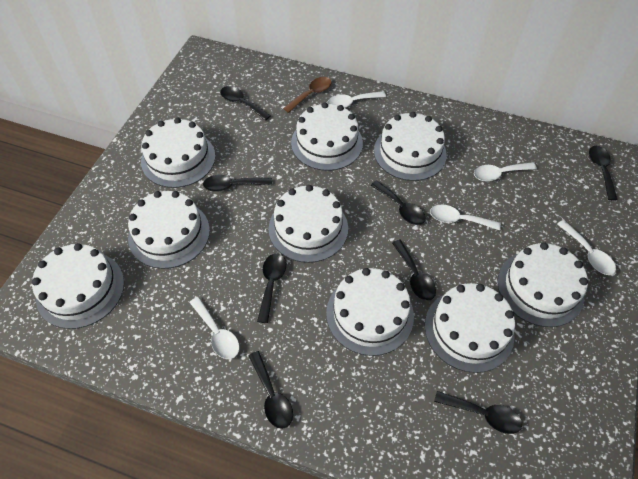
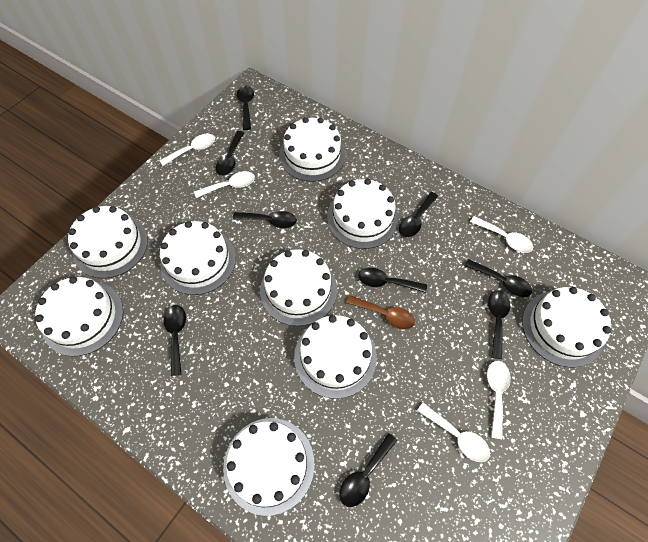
black spoon: 8 -> 9

